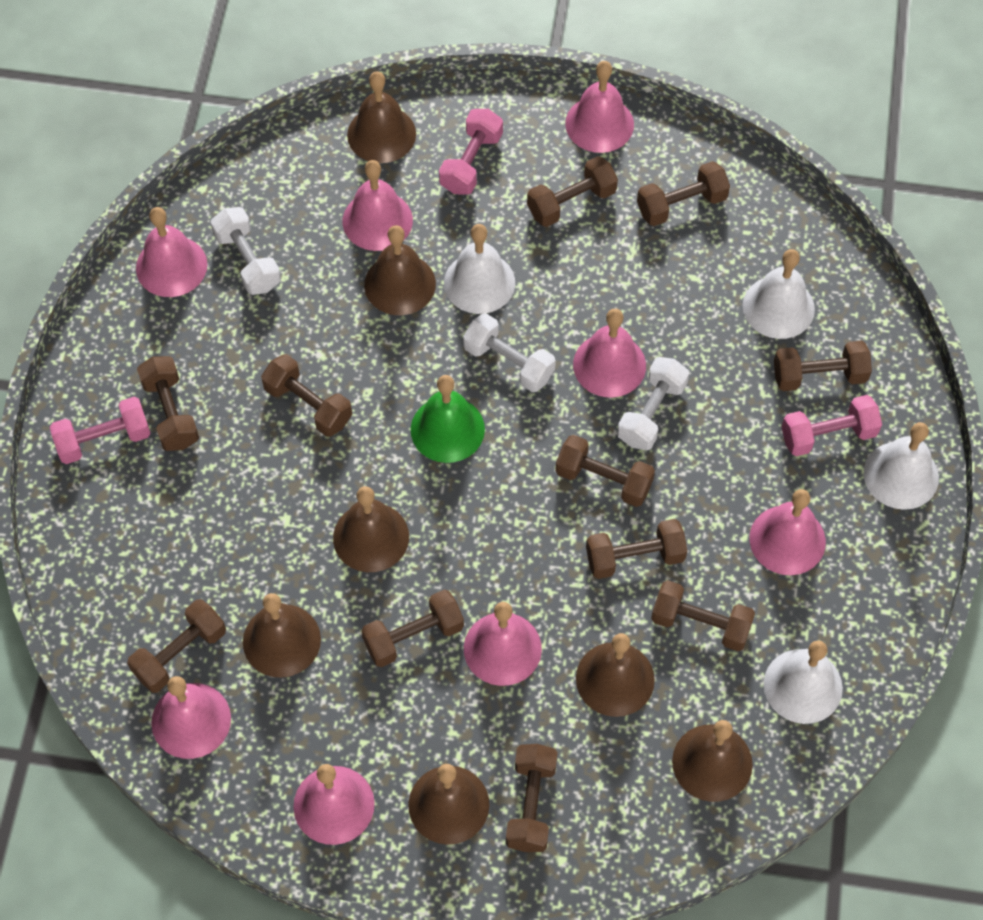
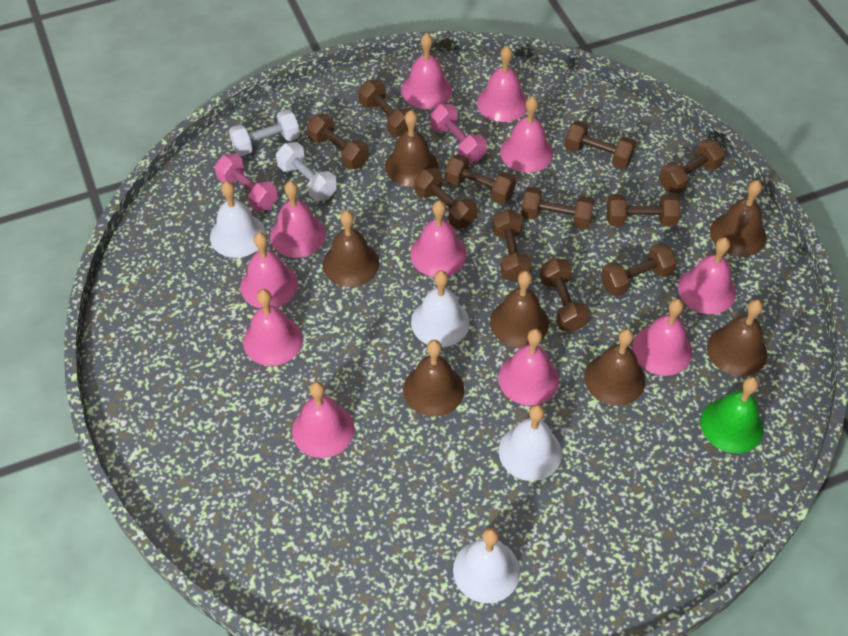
pink bell: 8 -> 11
pink dumbbell: 3 -> 2
white dumbbell: 3 -> 2

